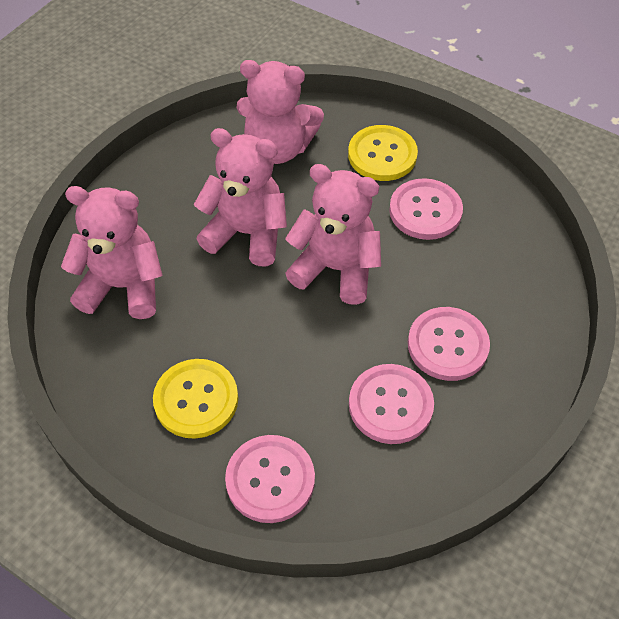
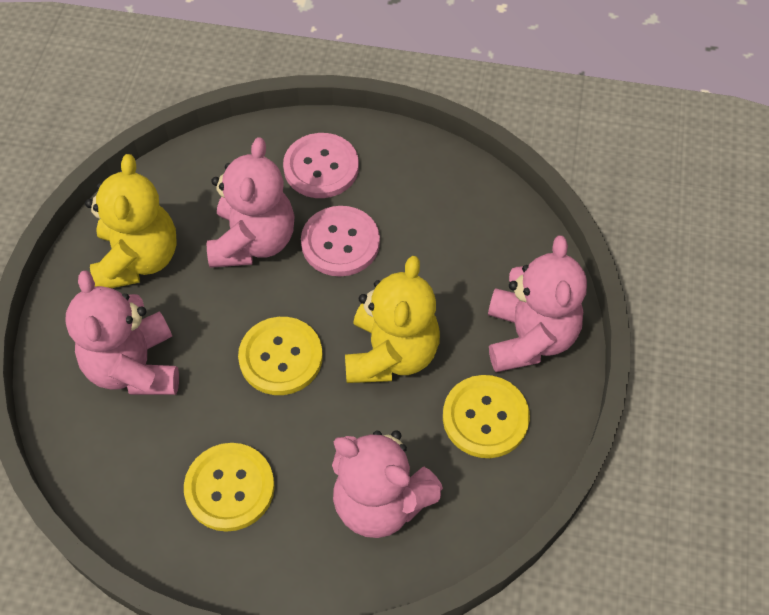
pink button: 4 -> 2
yellow button: 2 -> 3
yellow teddy bear: 0 -> 2

